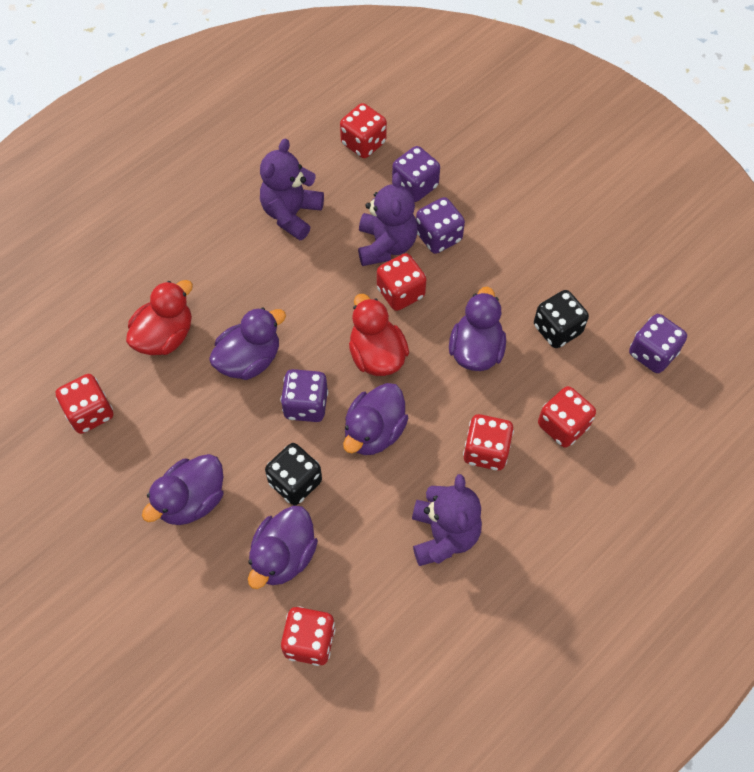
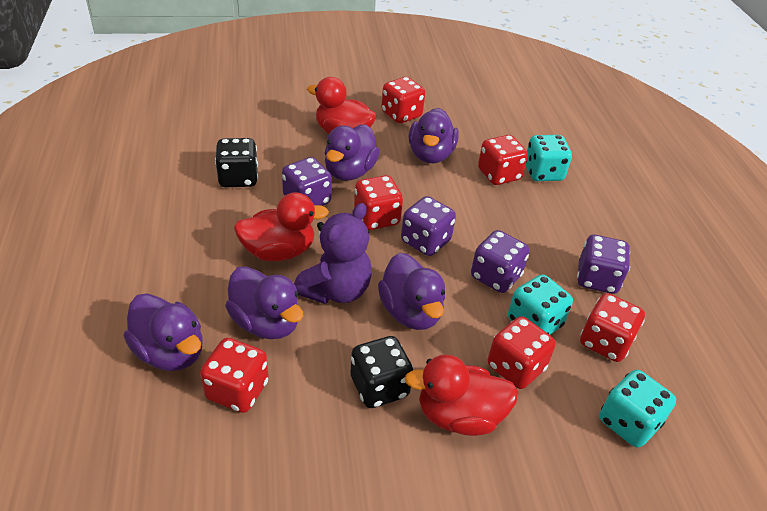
purple teddy bear: 3 -> 1
red duck: 2 -> 3
turquoise dice: 0 -> 3

